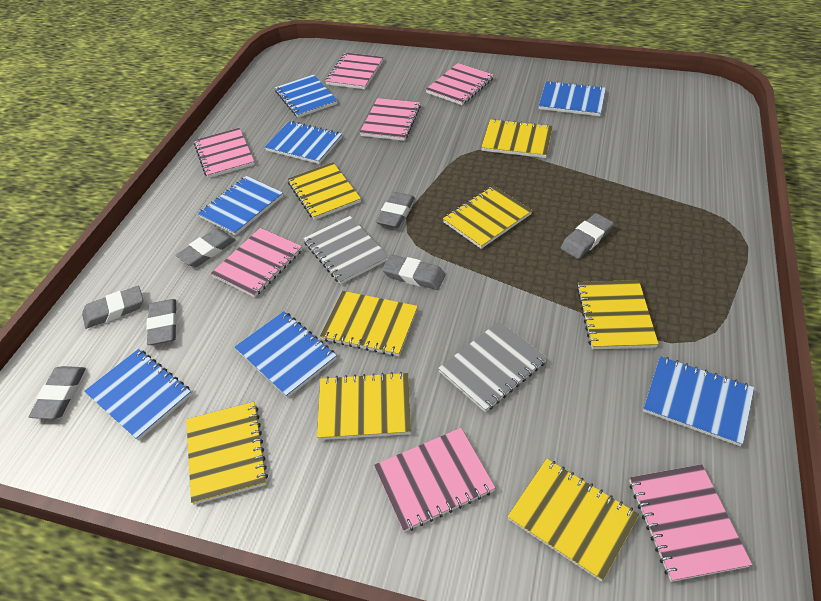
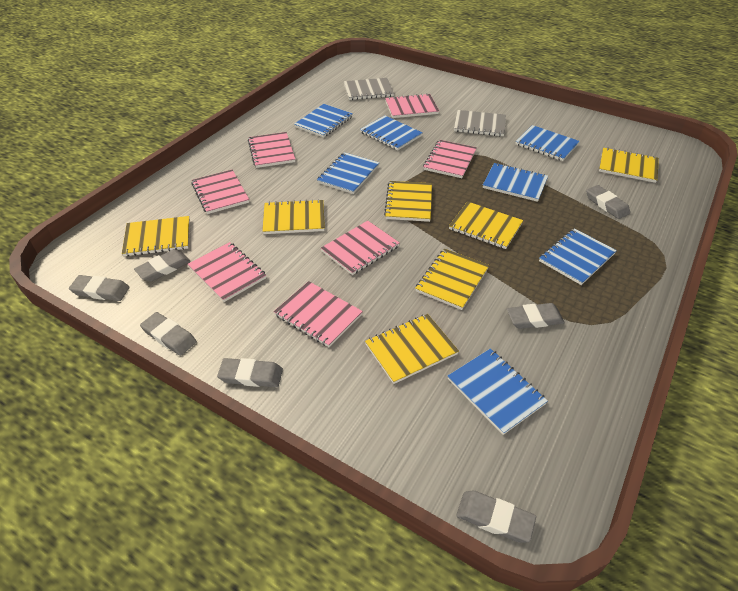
yellow notebook: 8 -> 7

